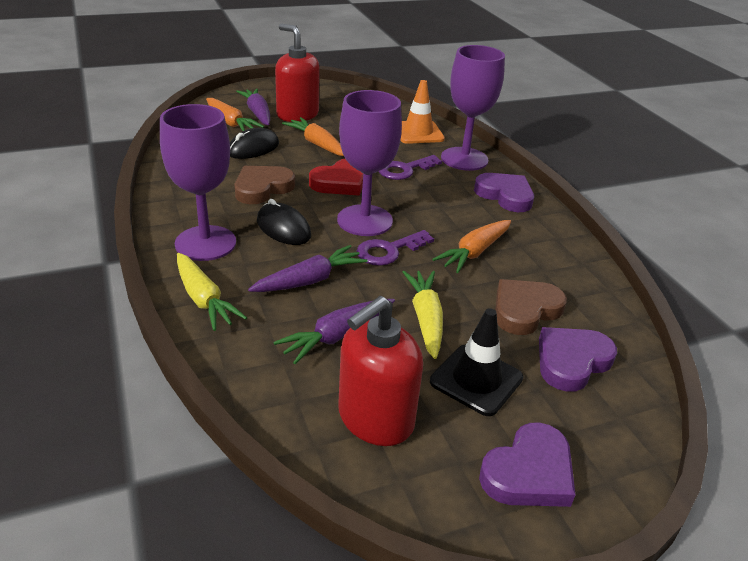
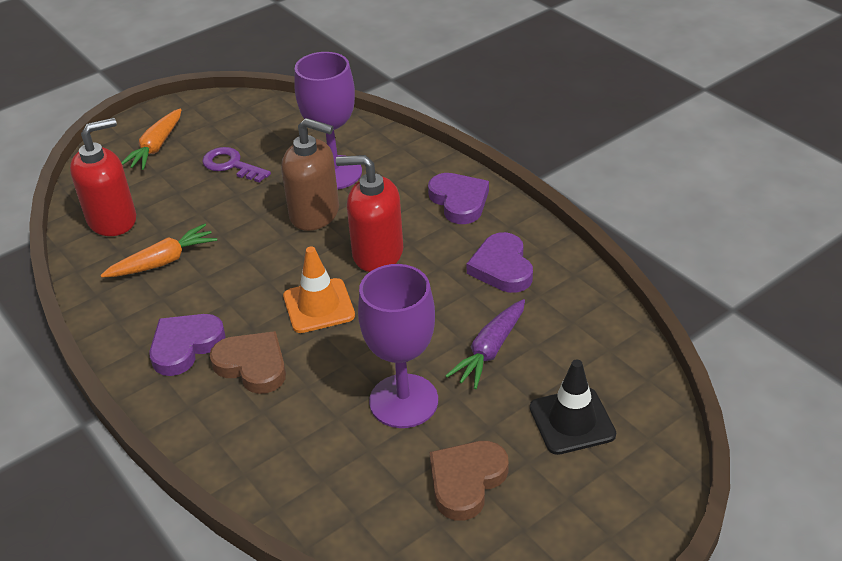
black mouse: 2 -> 0
brown soap dispenser: 0 -> 1
orange carrot: 3 -> 2
purple carrot: 3 -> 1
purple goblet: 3 -> 2
purple key: 2 -> 1
red heart: 1 -> 0
yellow carrot: 2 -> 0

